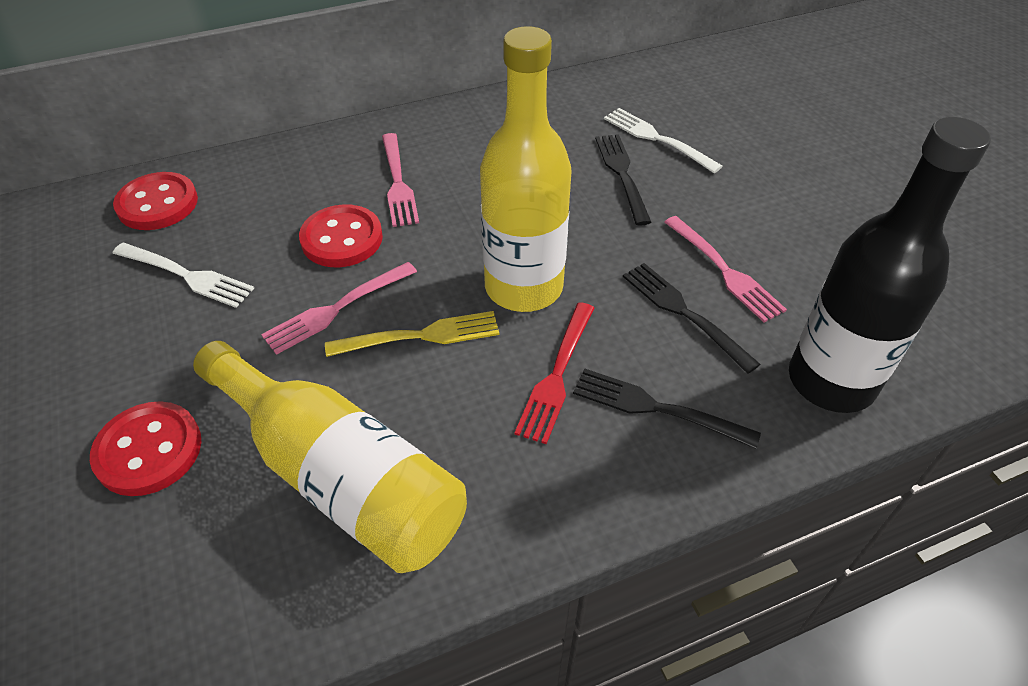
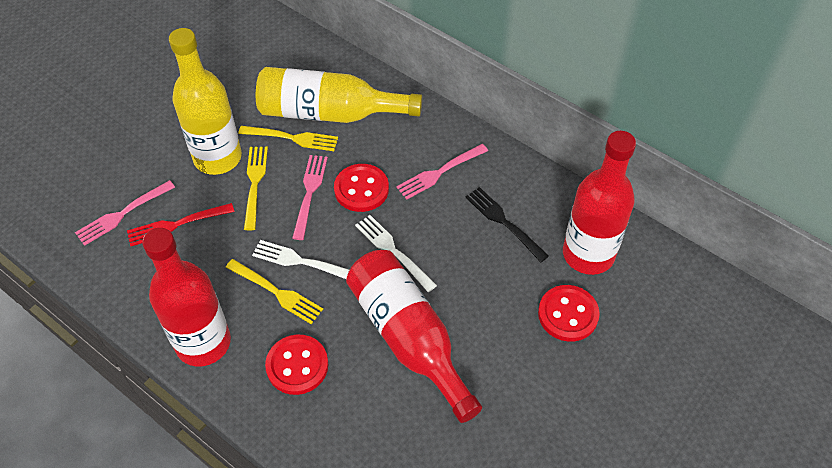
black bottle: 1 -> 0
black fork: 3 -> 1
red bottle: 0 -> 3
yellow fork: 1 -> 3

